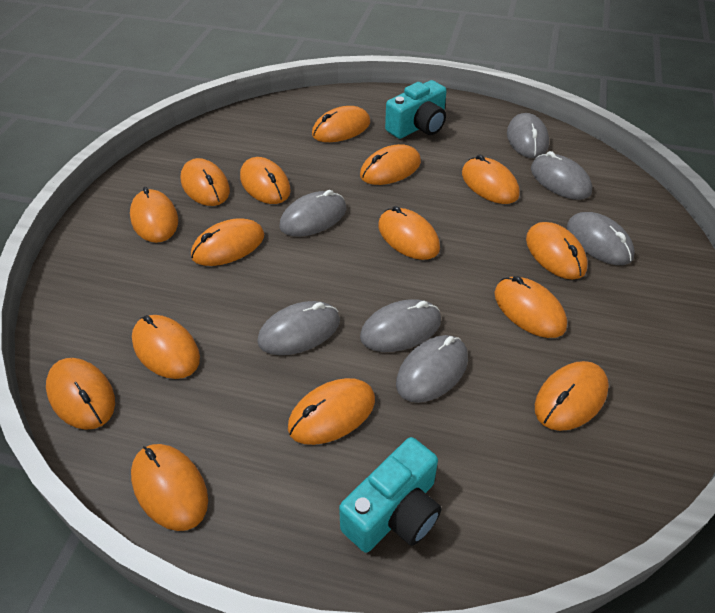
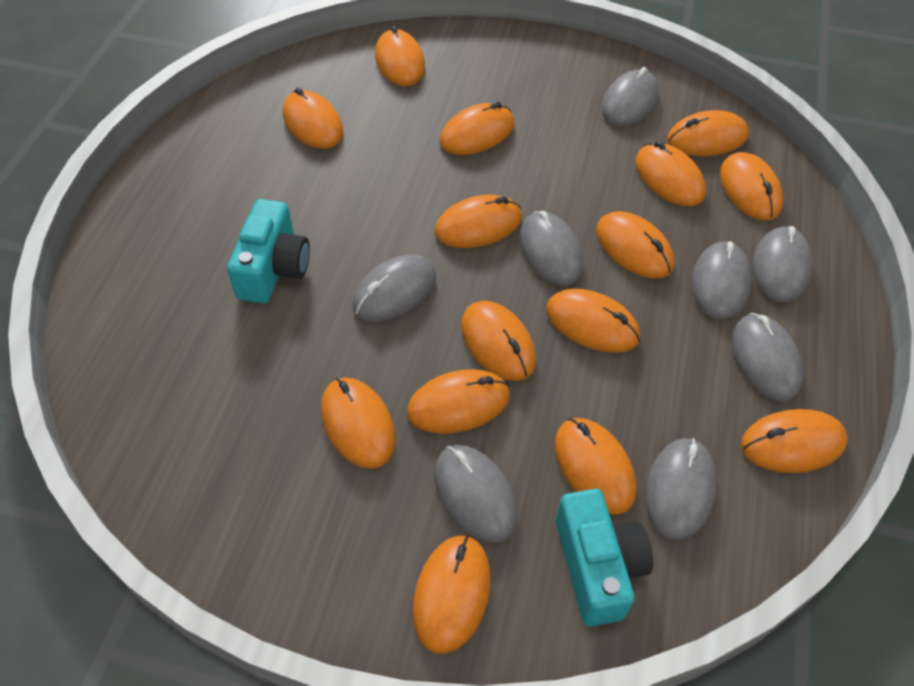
grey mouse: 7 -> 8

